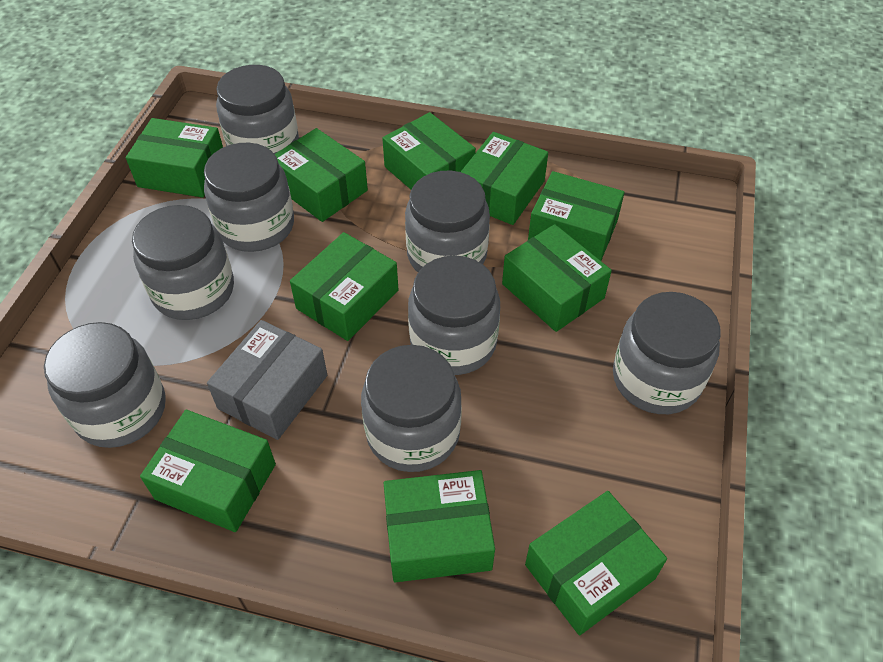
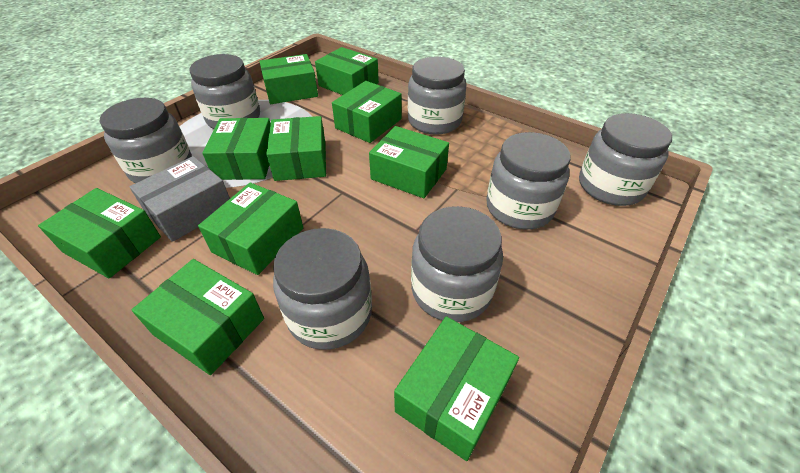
grey jar: 8 -> 7

